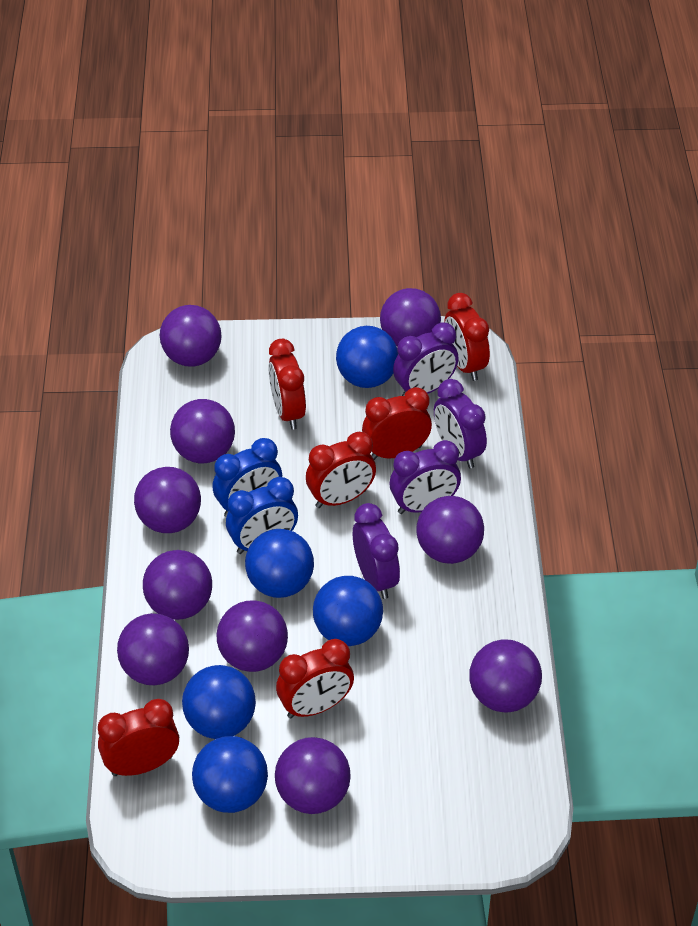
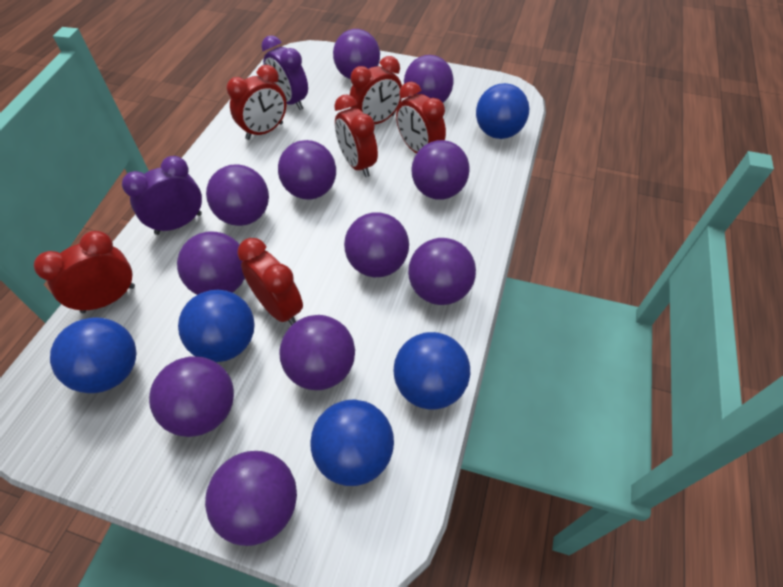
blue clock: 2 -> 0
purple ball: 10 -> 11
purple clock: 4 -> 2

